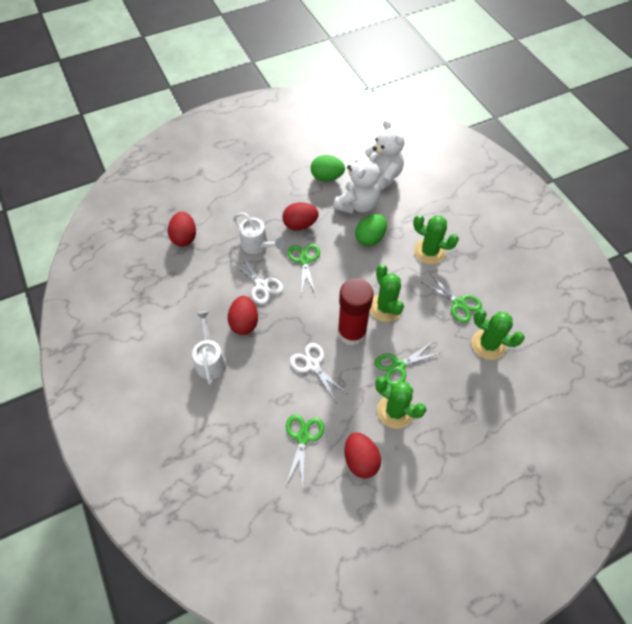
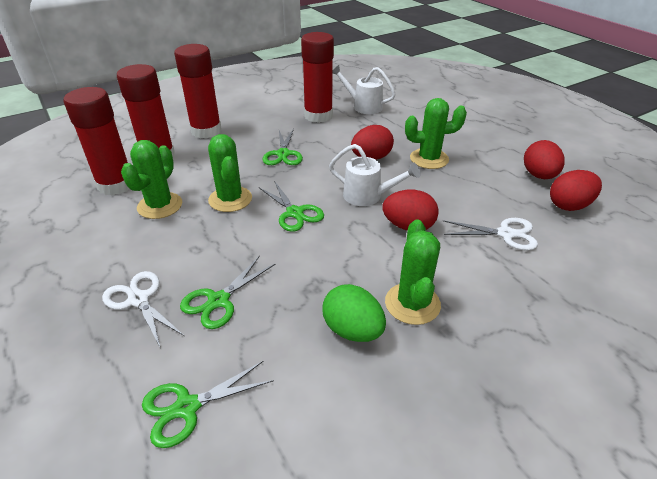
green egg: 2 -> 1
red glue stick: 1 -> 4
white teddy bear: 2 -> 0

